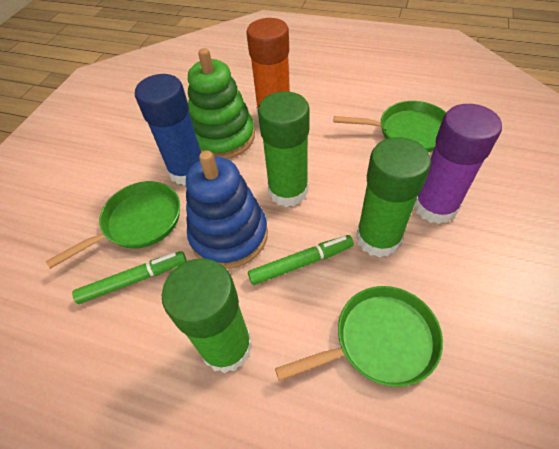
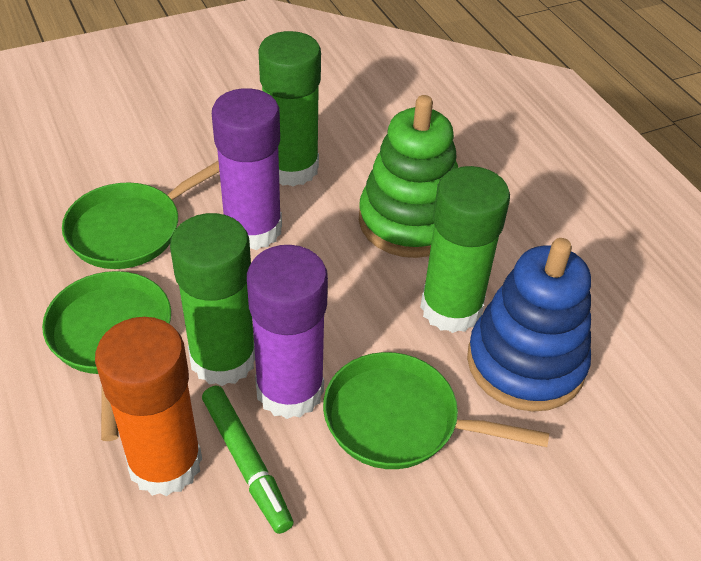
blue glue stick: 1 -> 0
green marker: 2 -> 1
purple glue stick: 1 -> 2

